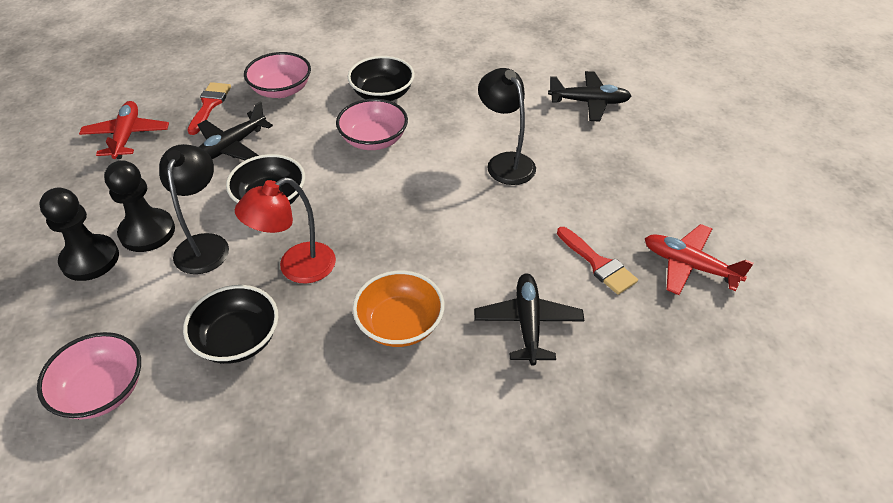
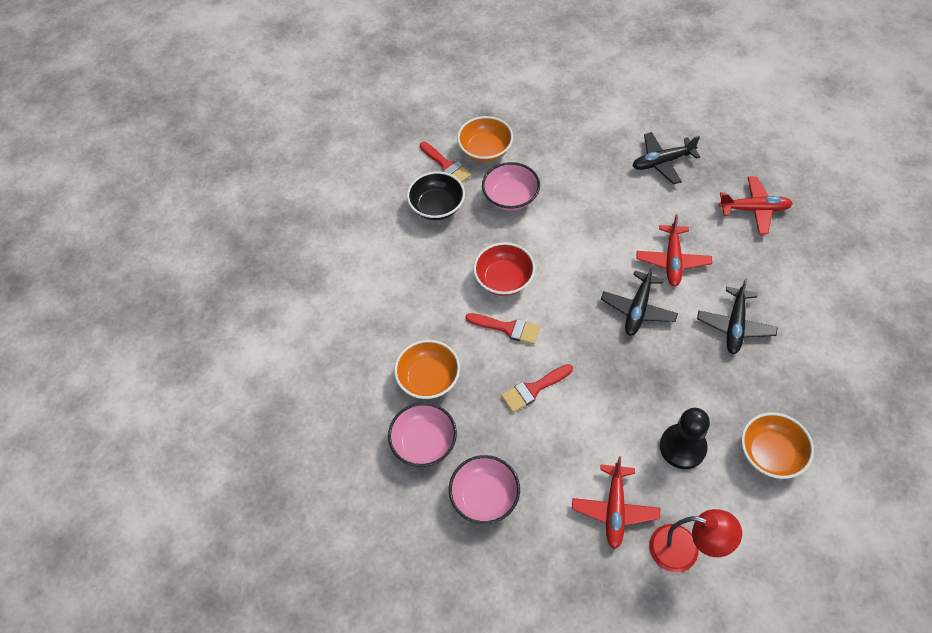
black bowl: 3 -> 1
black lamp: 2 -> 0
black pawn: 2 -> 1
orange bowl: 1 -> 3
red bowl: 0 -> 1
red brush: 2 -> 3
red plane: 2 -> 3

